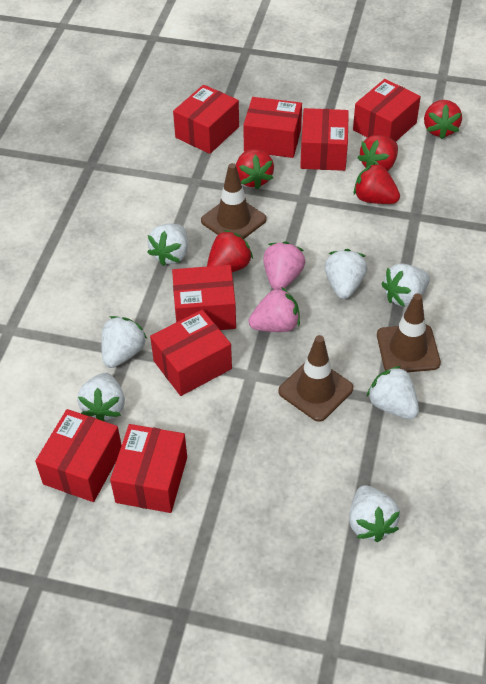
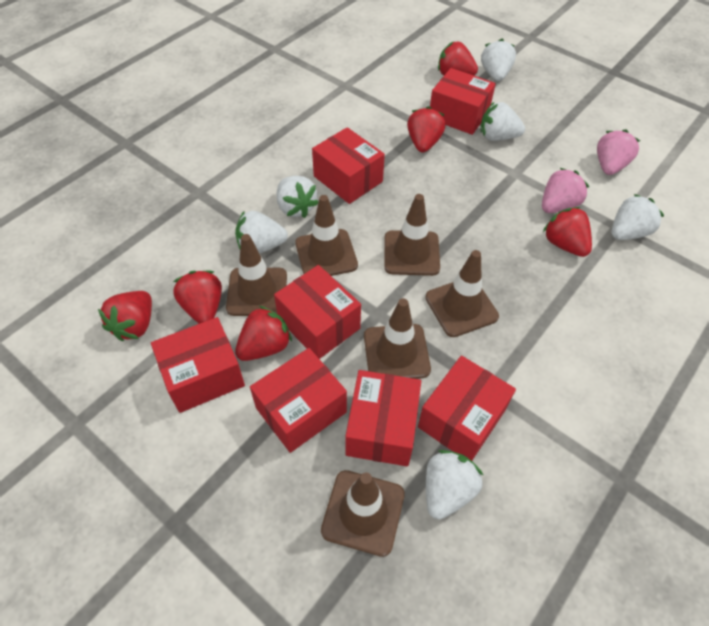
brown traffic cone: 3 -> 6
red box: 8 -> 7
red strawberry: 5 -> 6
white strawberry: 7 -> 6

